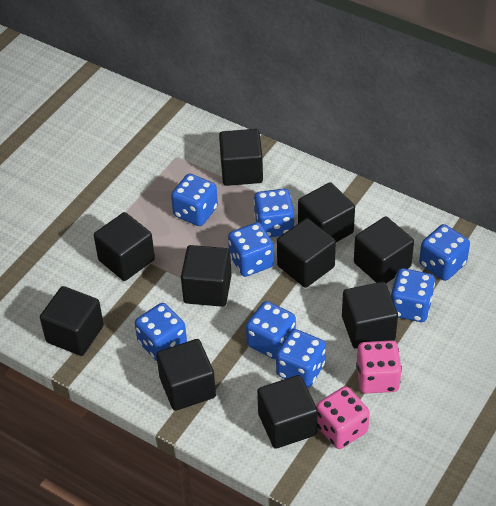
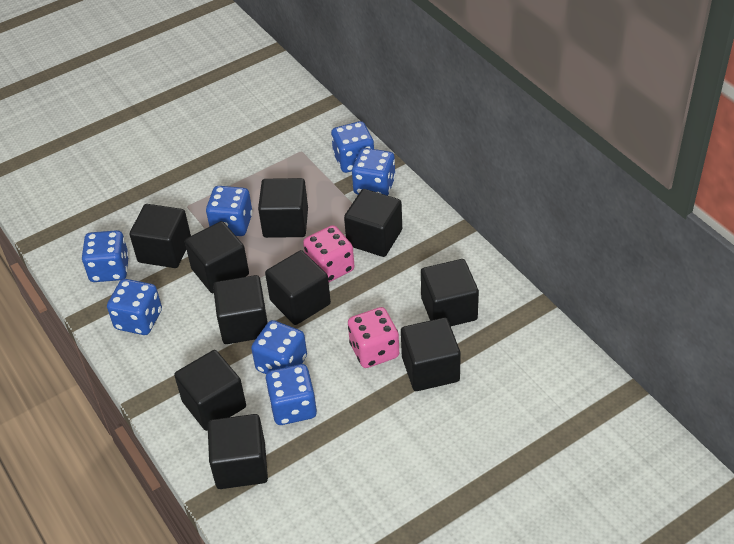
blue dice: 8 -> 7

